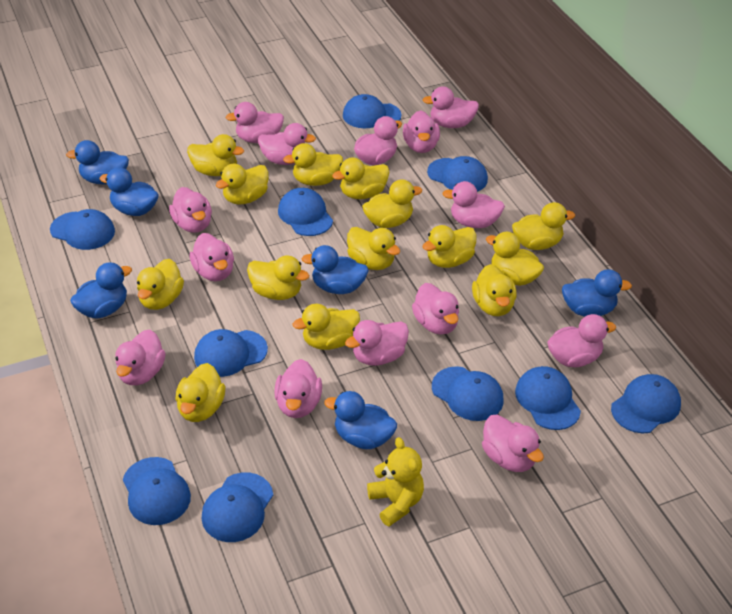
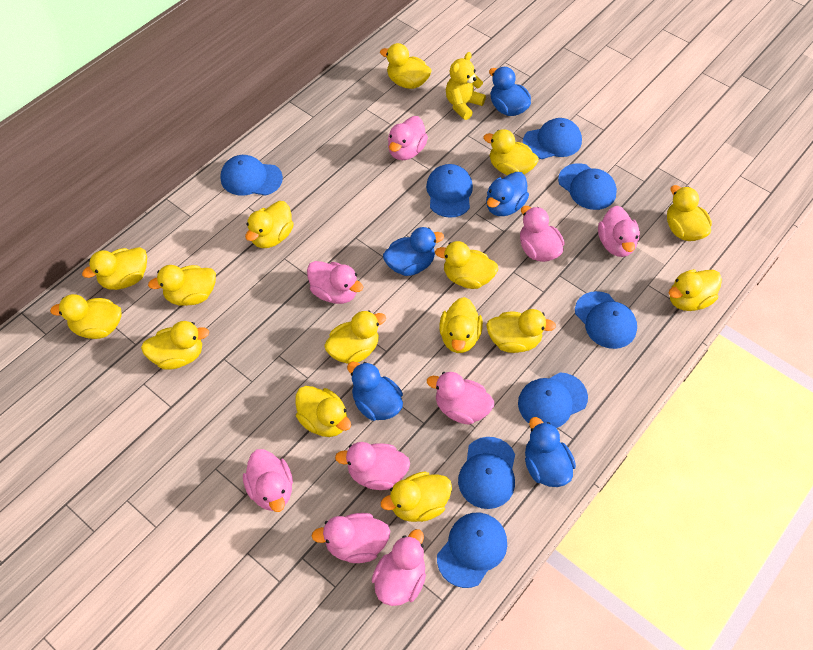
blue cap: 10 -> 8
blue duck: 6 -> 5
pink duck: 14 -> 9
yellow duck: 14 -> 15

